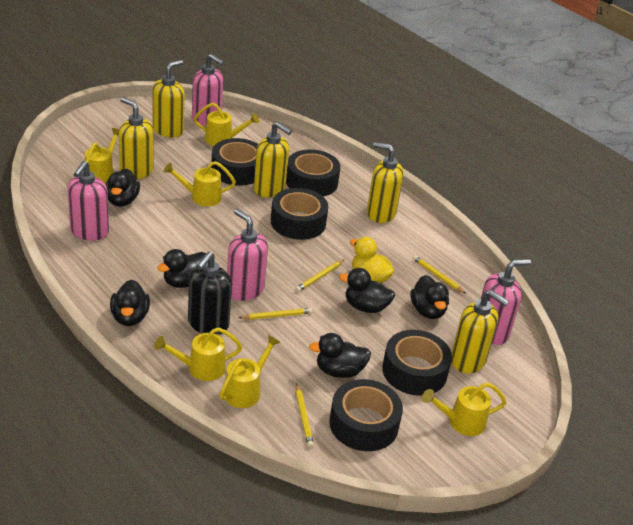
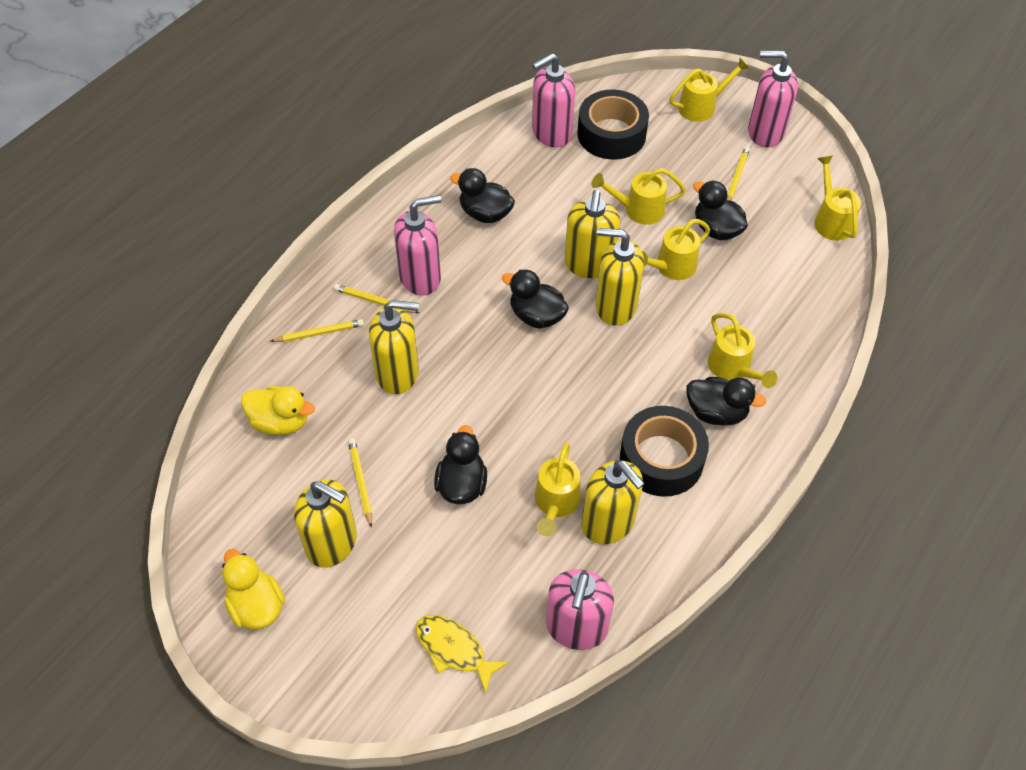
black duck: 6 -> 5
black soap dispenser: 1 -> 0
black tape: 5 -> 2
yellow duck: 1 -> 2
yellow fish: 0 -> 1

